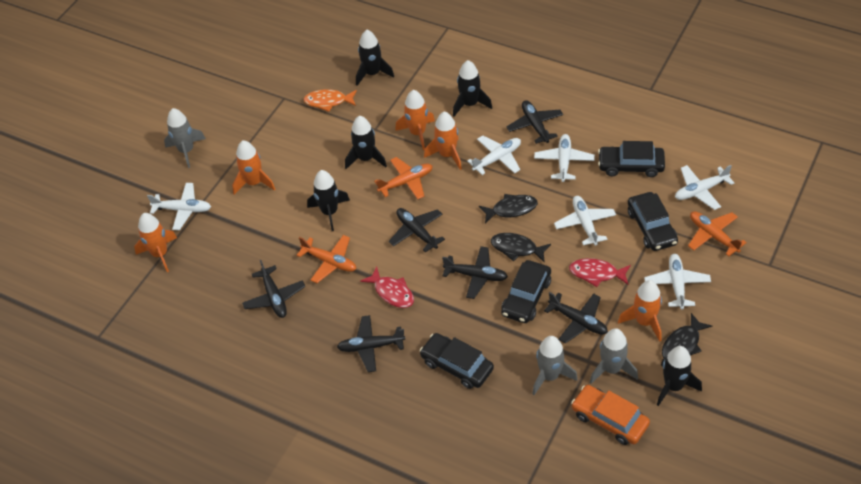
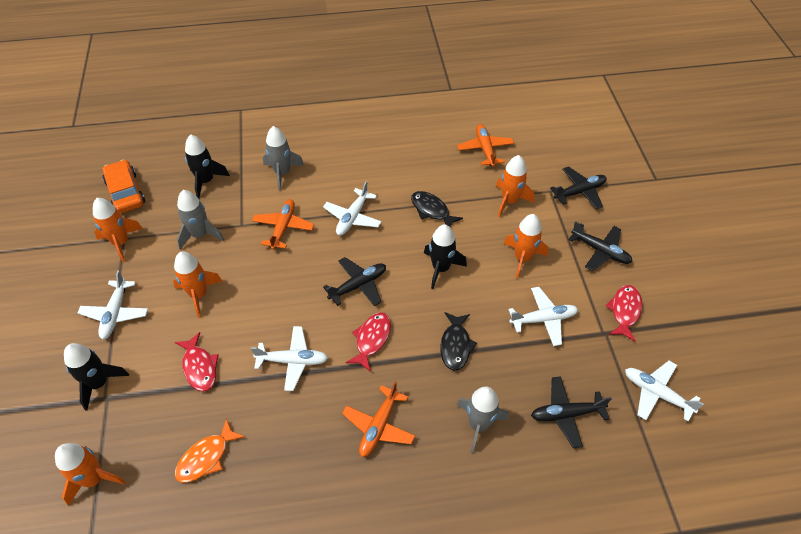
black car: 4 -> 0
black fish: 3 -> 2
black plane: 6 -> 4
black rocket: 5 -> 3
red fish: 2 -> 3
white plane: 6 -> 5

